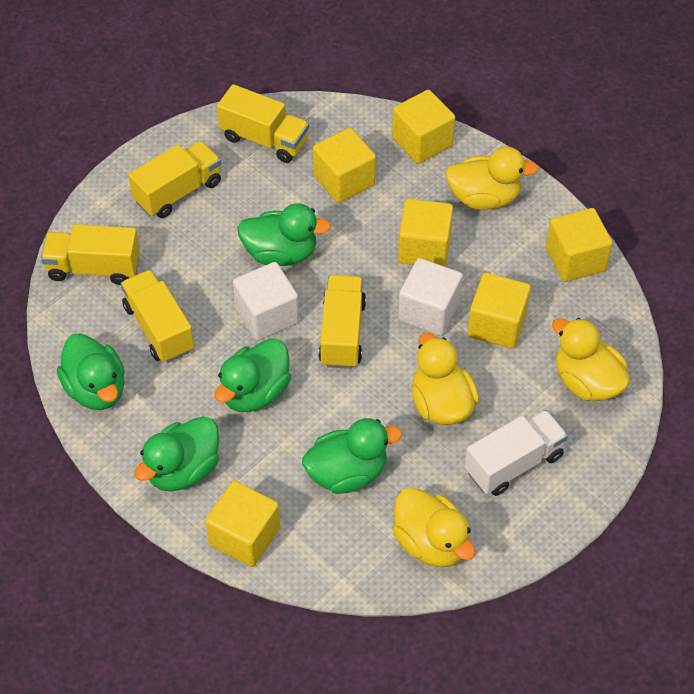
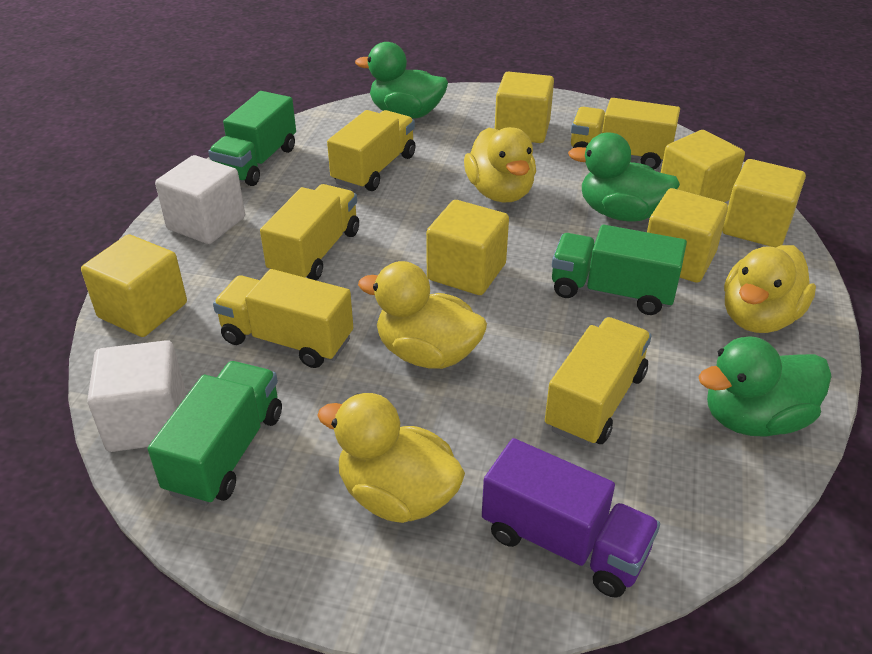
green duck: 5 -> 3
green truck: 0 -> 3
purple truck: 0 -> 1
white truck: 1 -> 0

